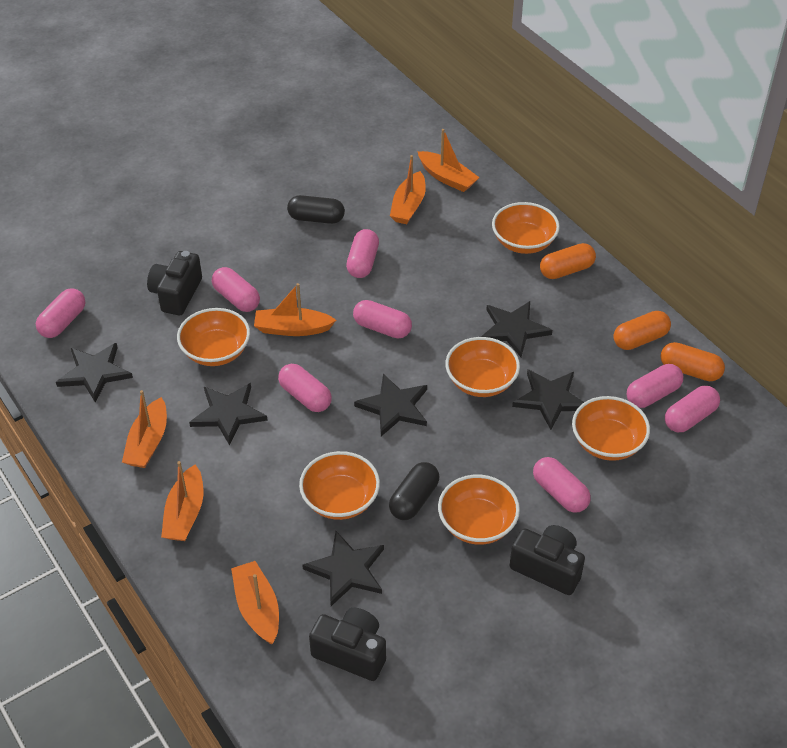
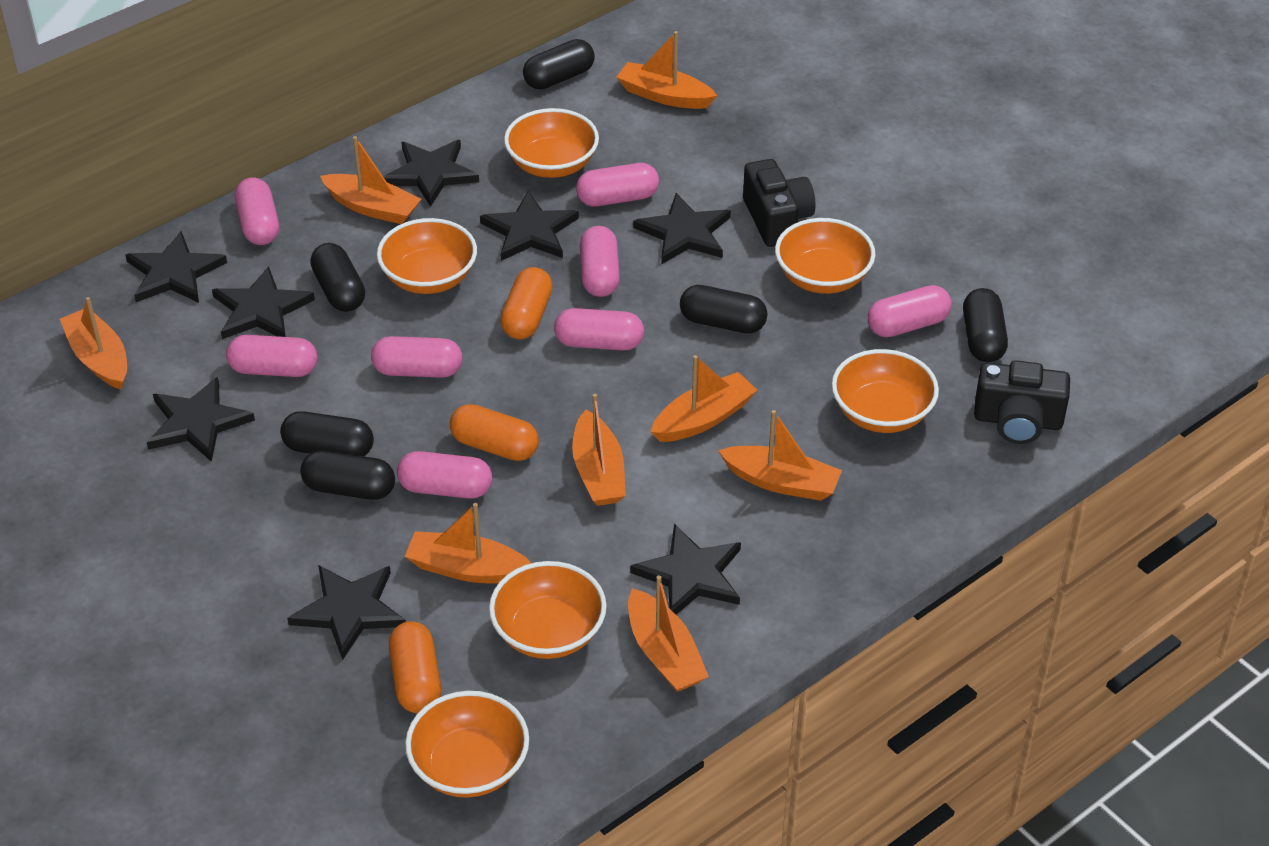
black camera: 3 -> 2
black capsule: 2 -> 6
black star: 6 -> 8
orange boat: 6 -> 8

